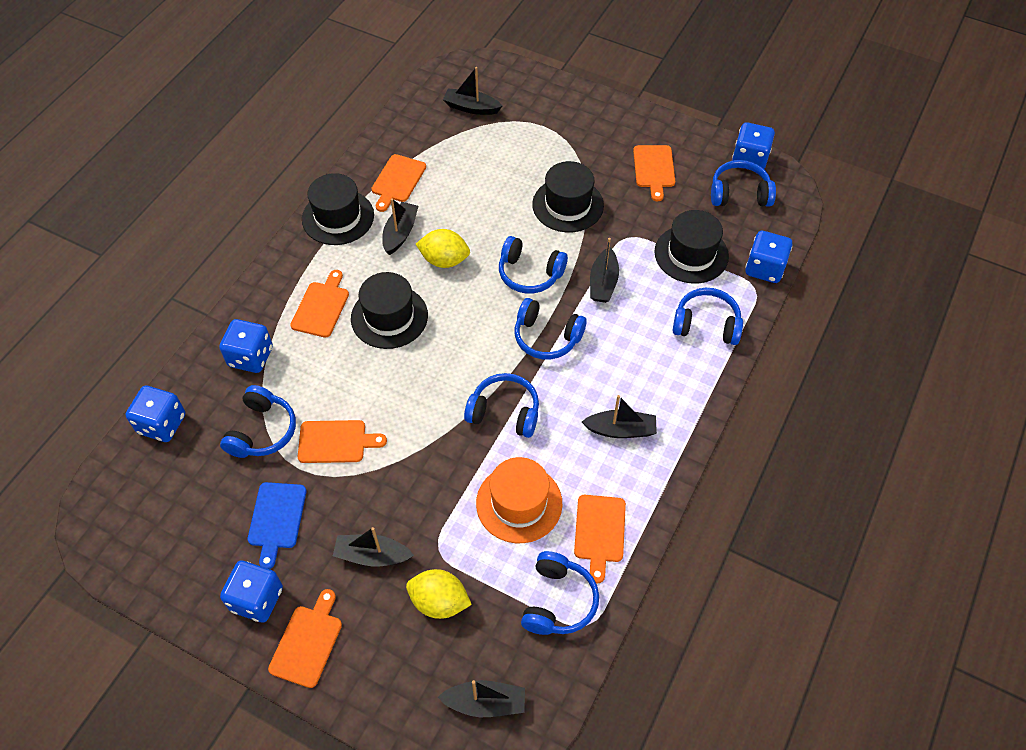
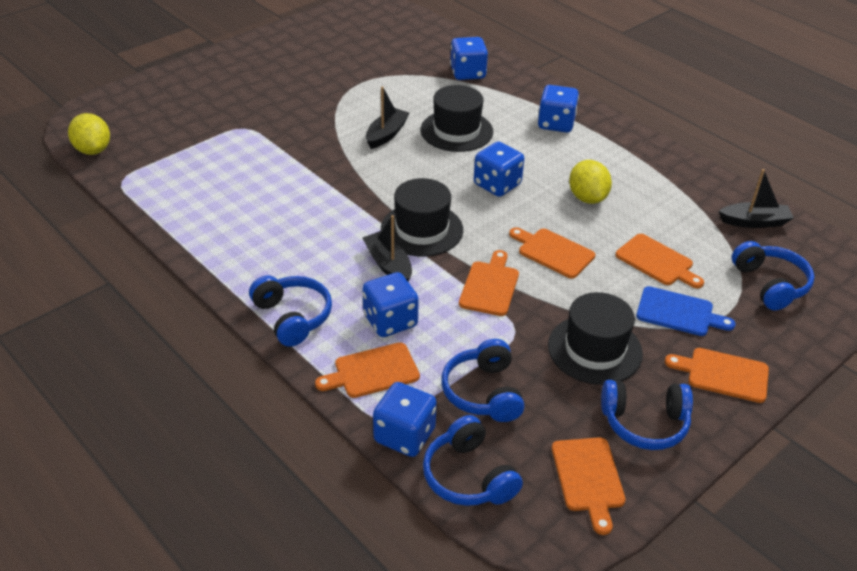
black boat: 6 -> 3
black hat: 4 -> 3
blue headphones: 7 -> 5
orange hat: 1 -> 0

